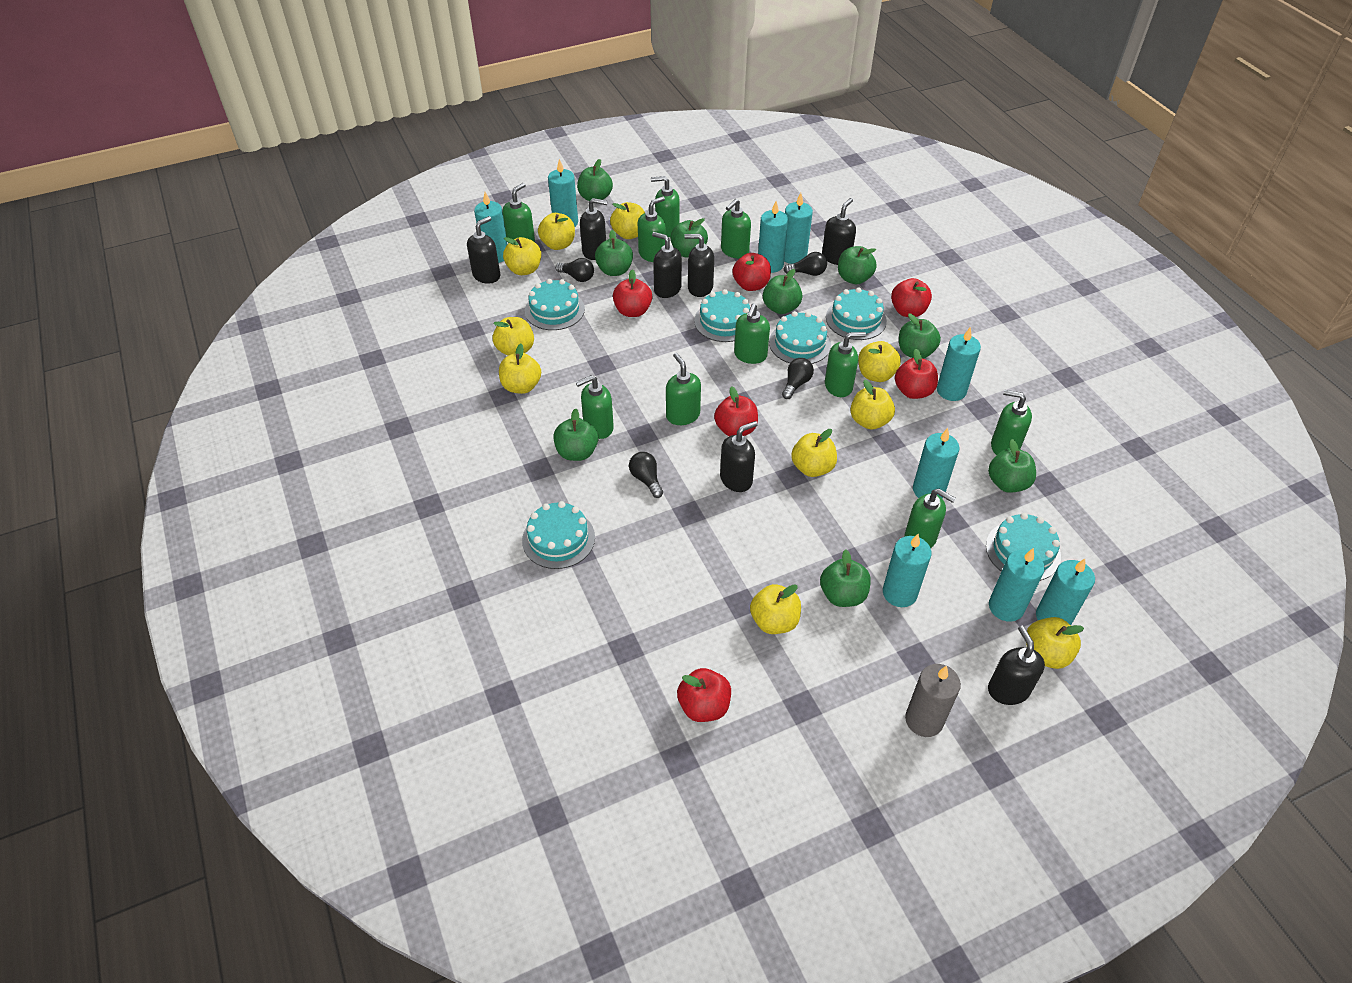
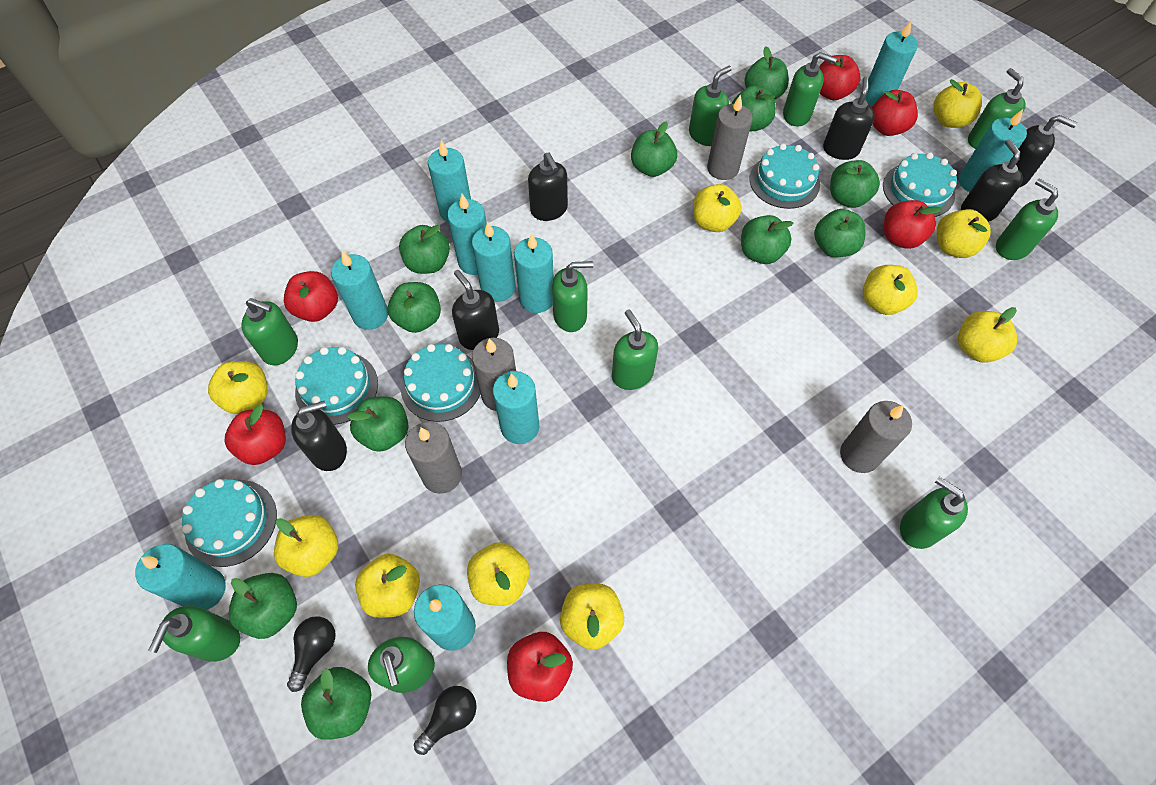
black light bulb: 4 -> 2
black soap dispenser: 7 -> 6
green apple: 9 -> 11
grey candle: 1 -> 4
turquoise cake: 6 -> 5
turquoise candle: 9 -> 10

